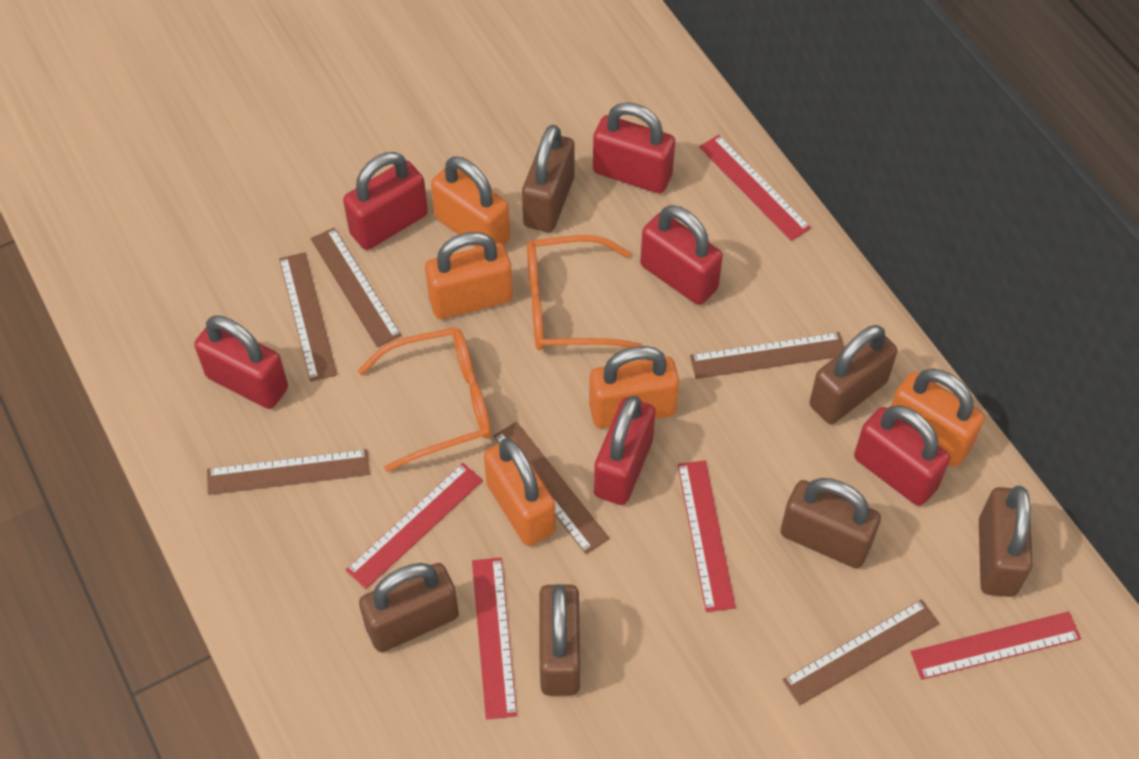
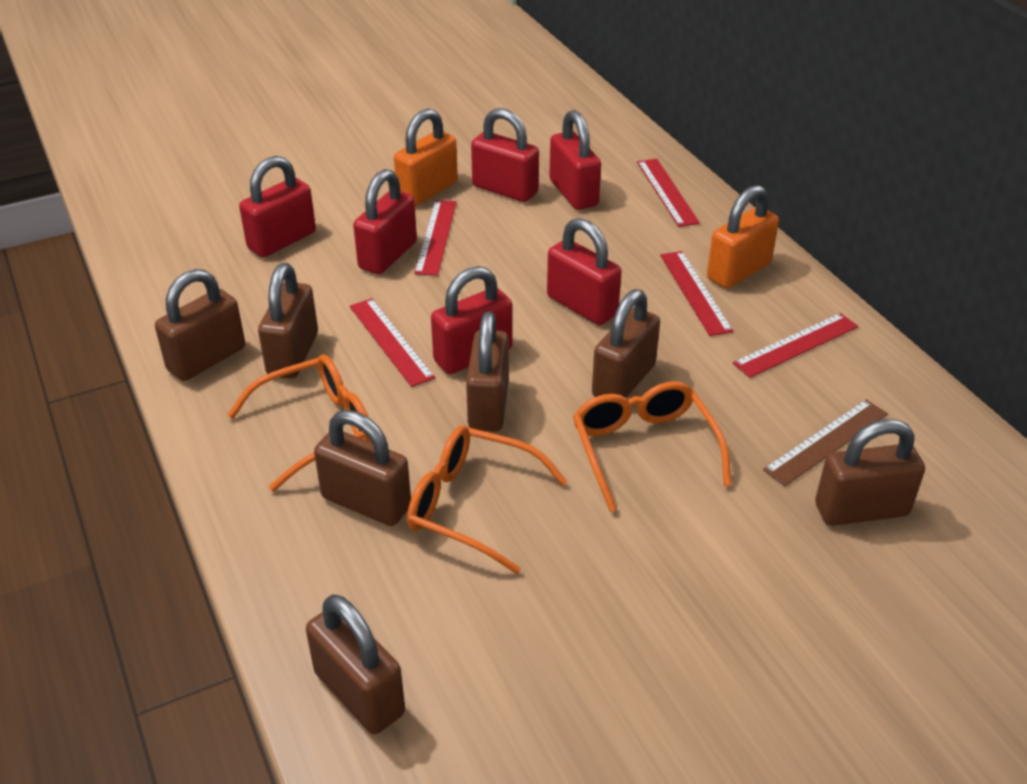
brown padlock: 6 -> 7
brown ruler: 6 -> 1
orange glasses: 2 -> 3
orange padlock: 5 -> 2

